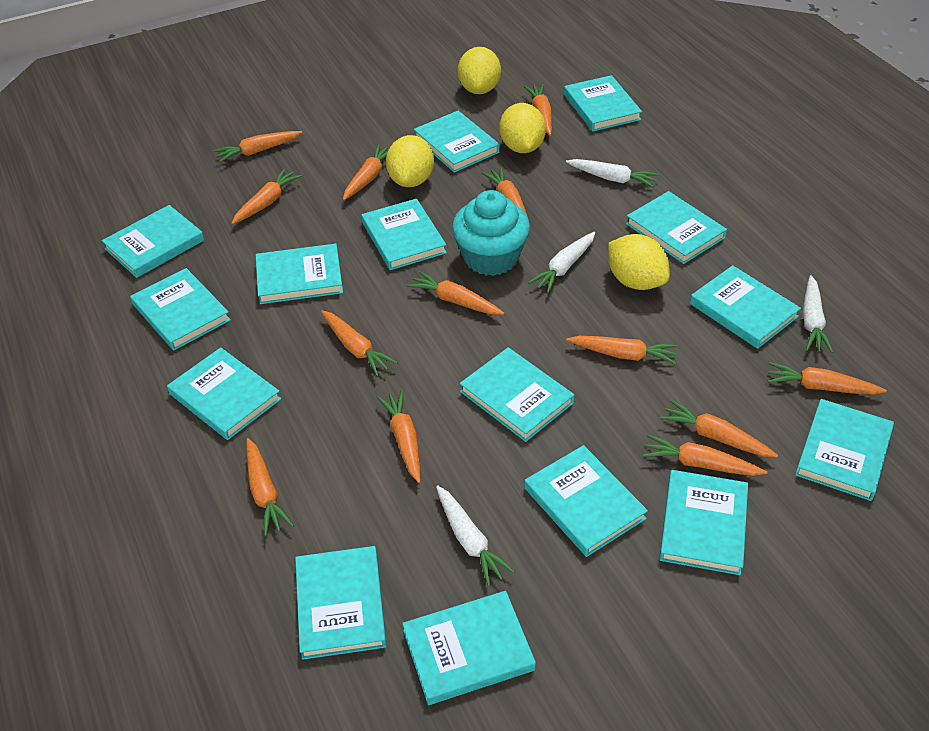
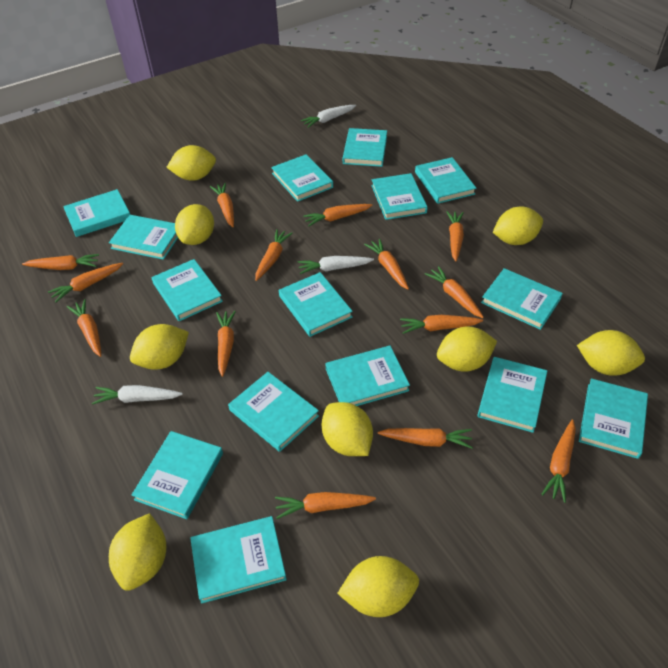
orange carrot: 13 -> 14
turquoise cupcake: 1 -> 0
white carrot: 4 -> 3
yellow lemon: 4 -> 9

